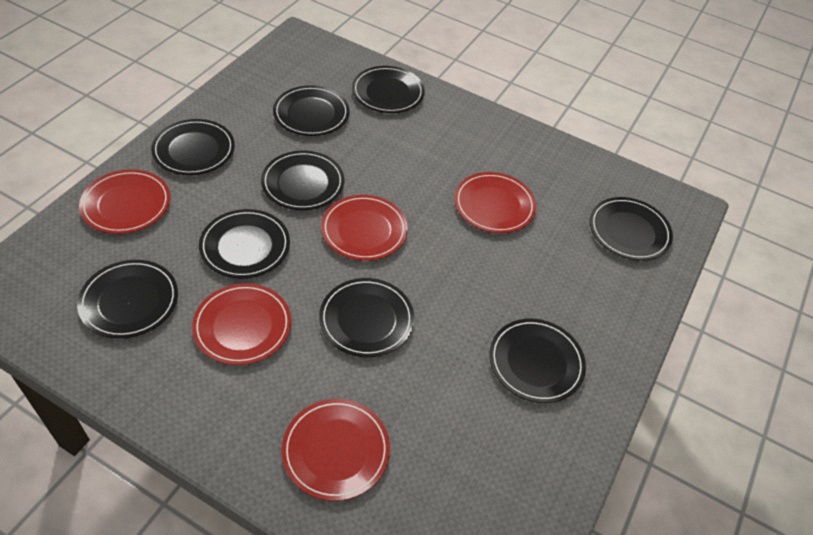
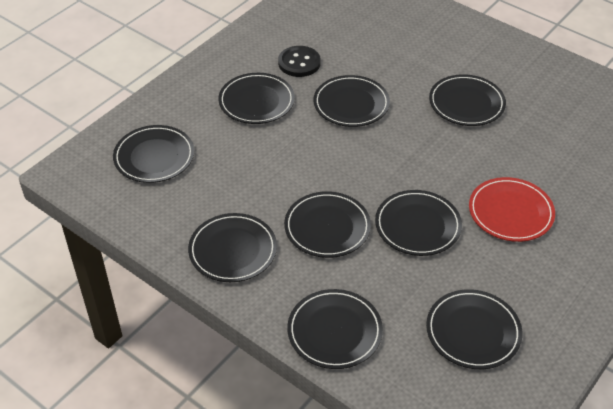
black button: 0 -> 1
red plate: 5 -> 1

